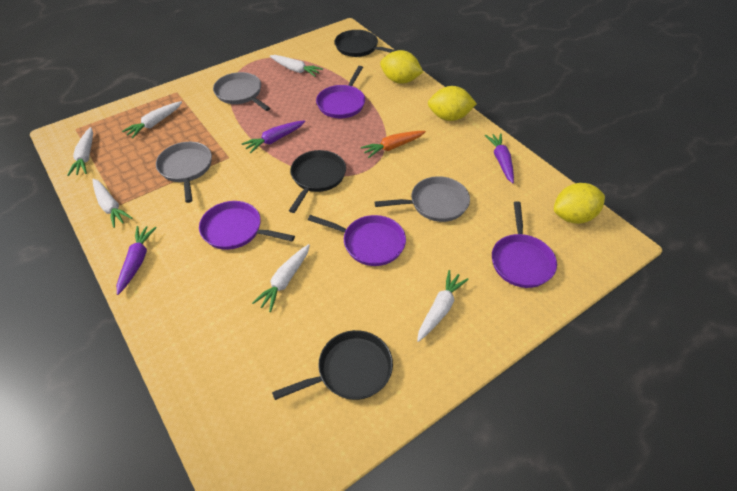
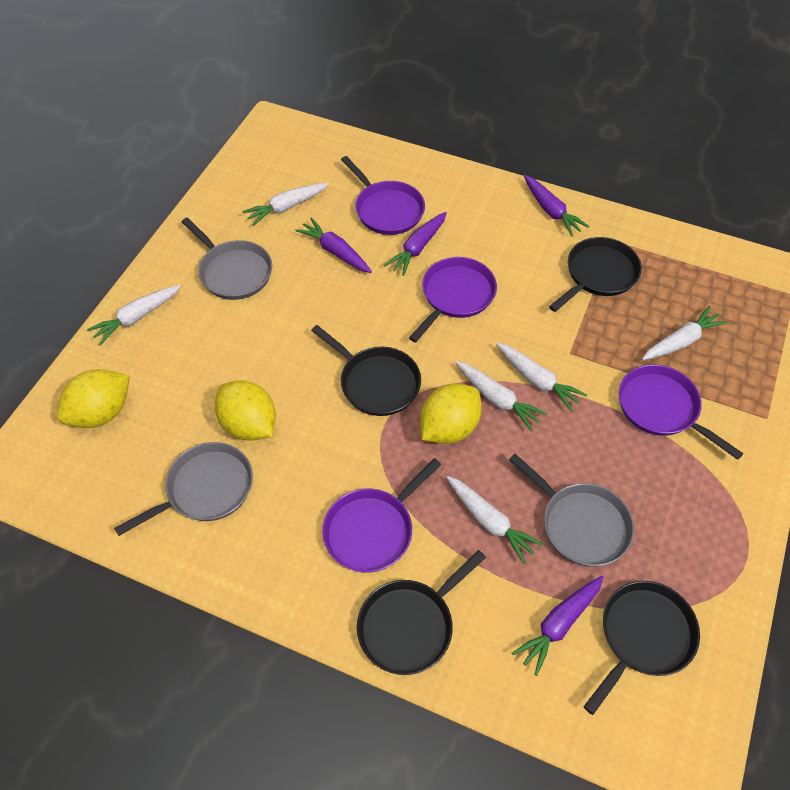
black pan: 3 -> 4
orange carrot: 1 -> 0
purple carrot: 3 -> 4

